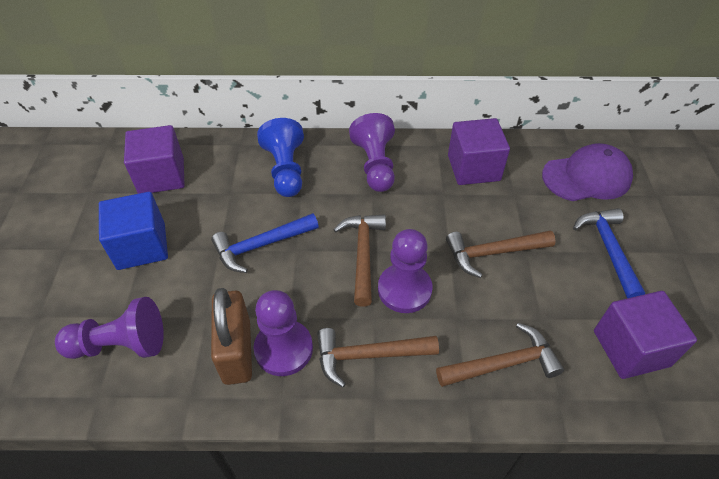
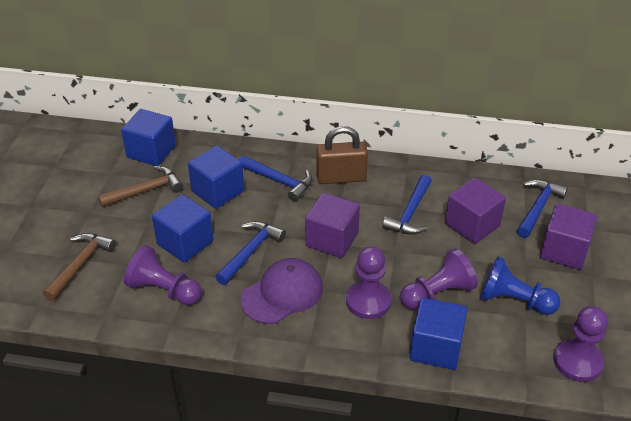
blue cube: 1 -> 4
blue hammer: 2 -> 4
brown hammer: 4 -> 2

